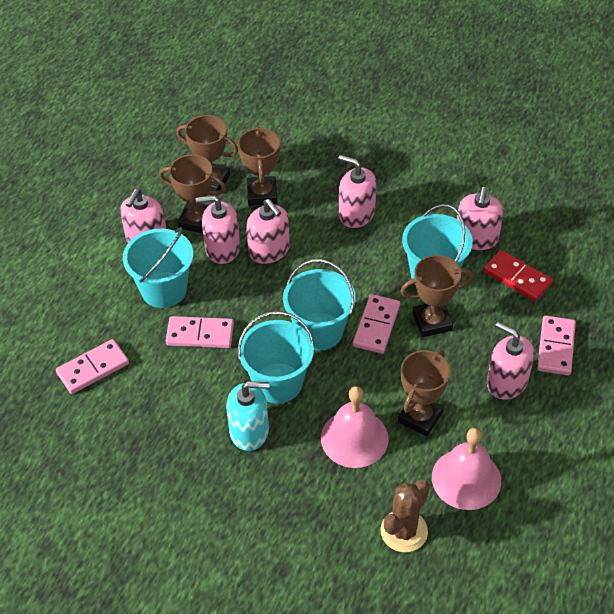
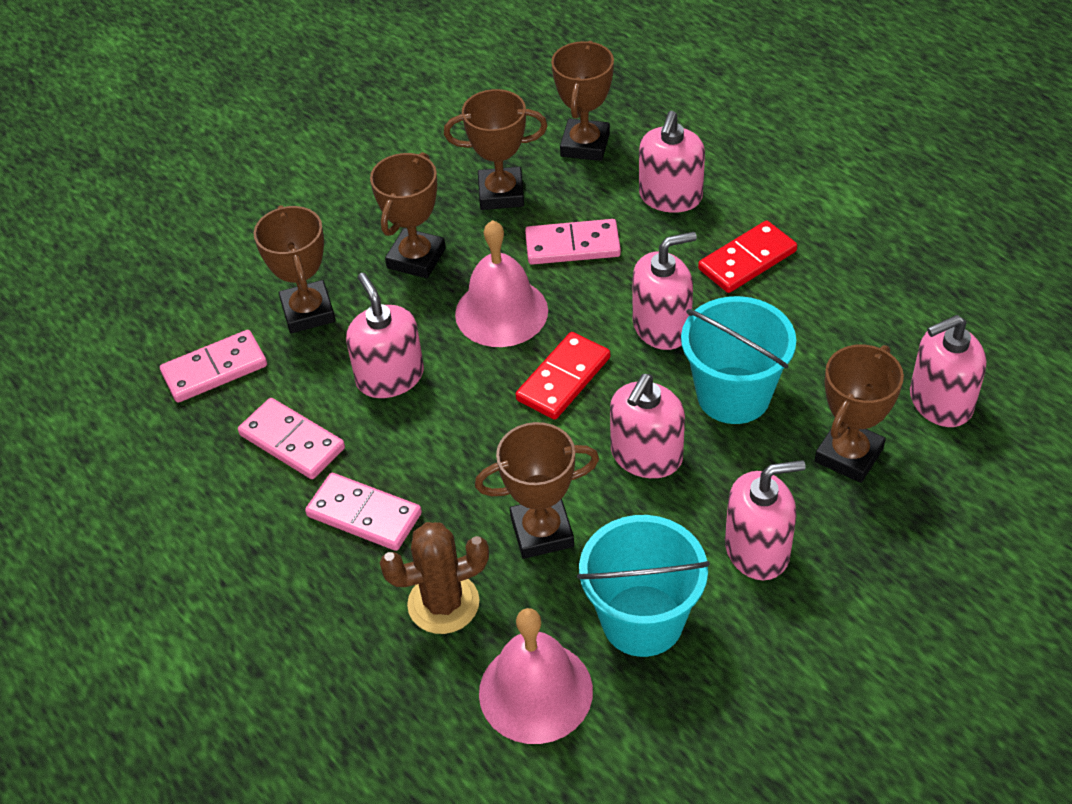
brown trophy: 5 -> 6
red domino: 1 -> 2
turquoise bucket: 4 -> 2
turquoise soap dispenser: 1 -> 0

